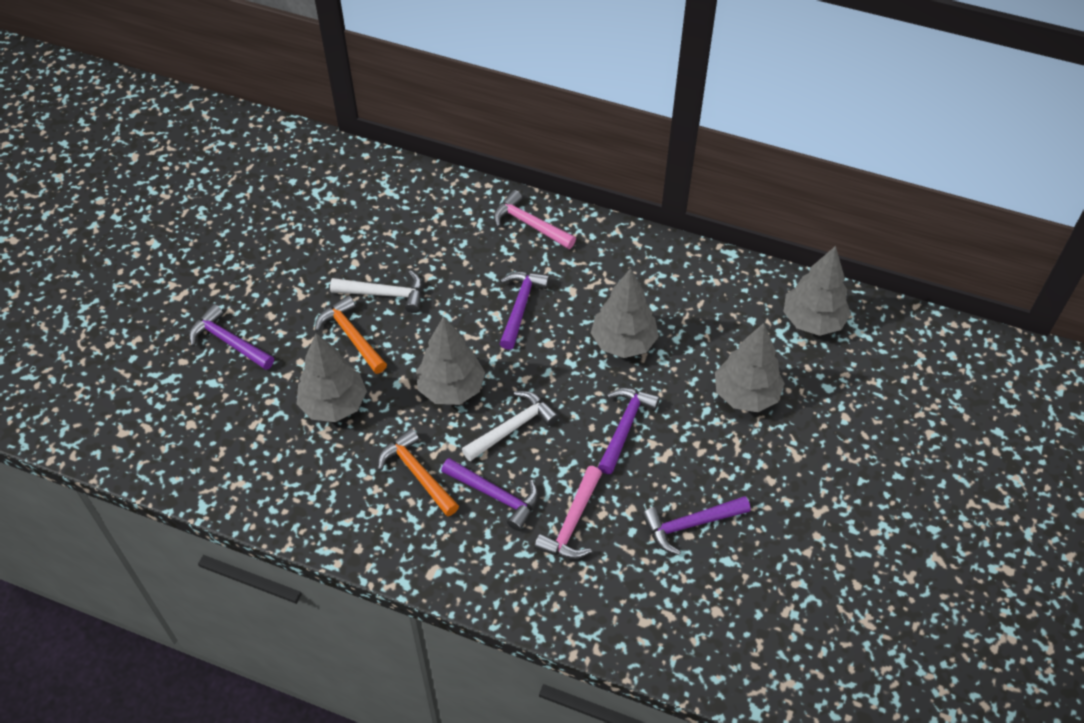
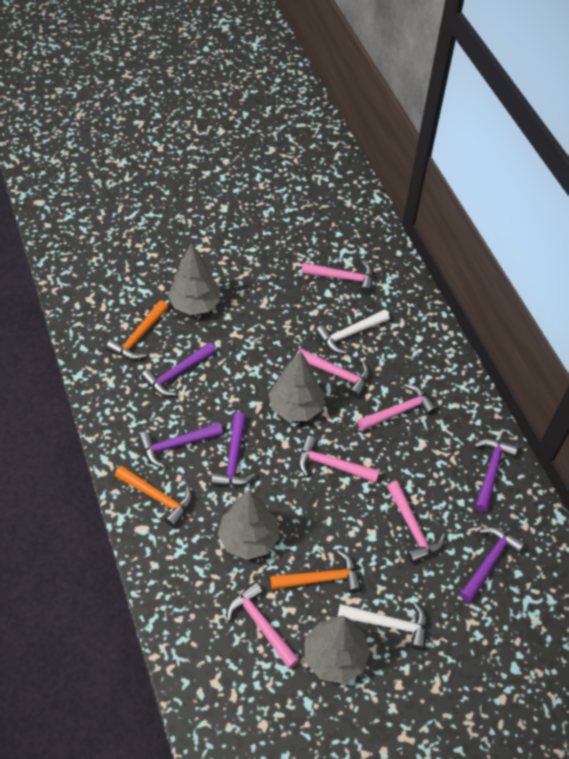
grey tree: 5 -> 4
orange hammer: 2 -> 3
pink hammer: 2 -> 6

